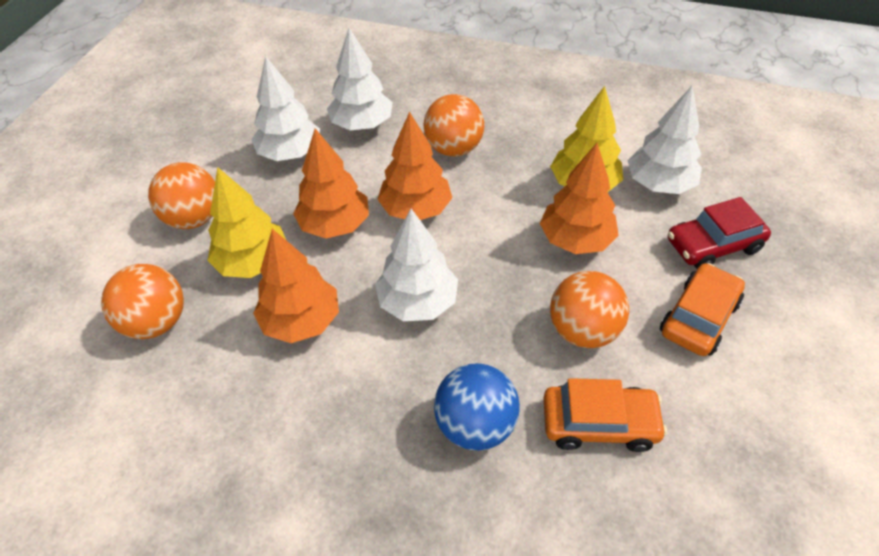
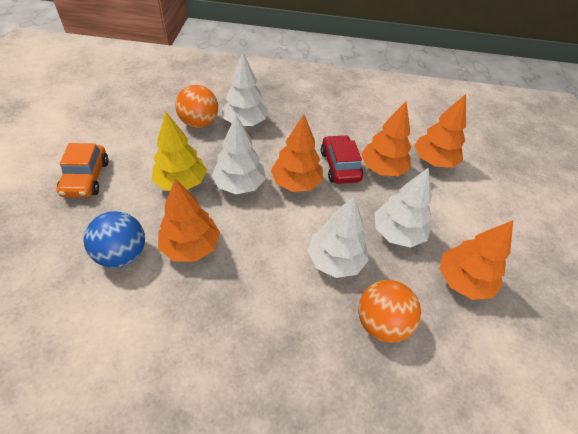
orange ball: 4 -> 2
orange car: 2 -> 1
orange tree: 4 -> 5
yellow tree: 2 -> 1

